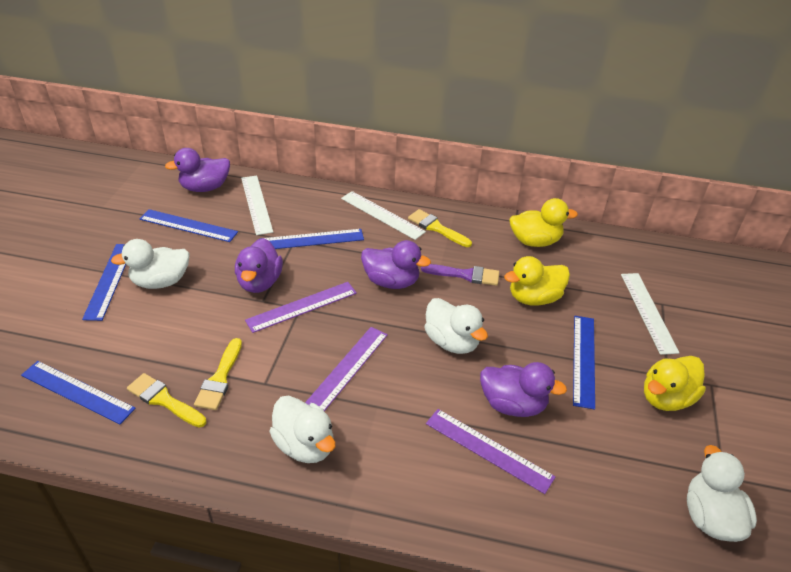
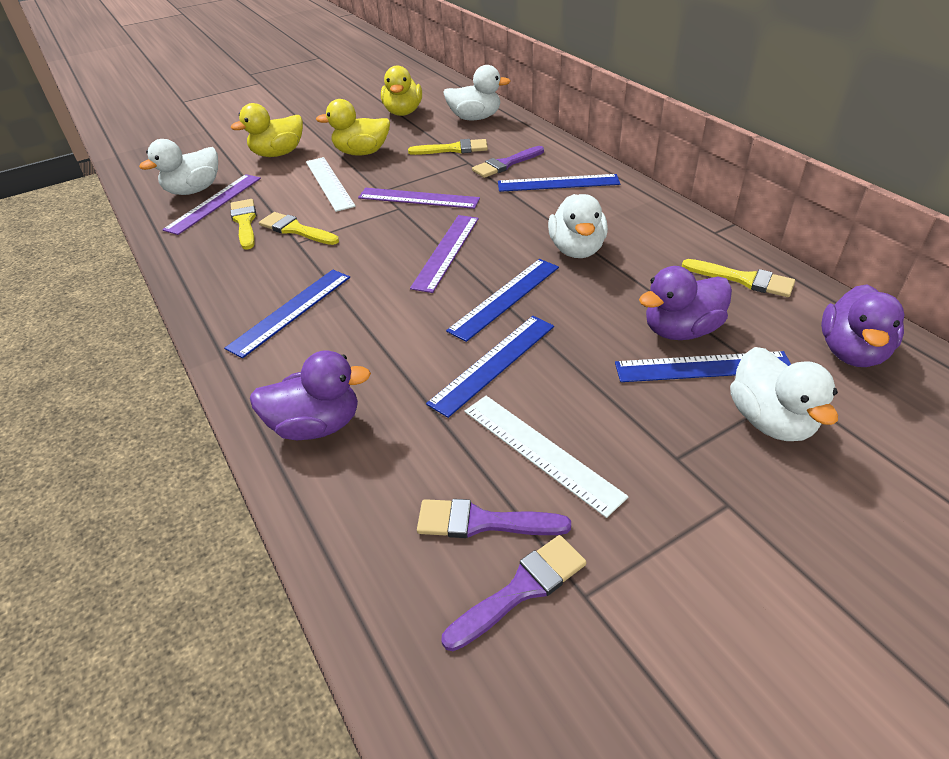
purple brush: 1 -> 3
purple duck: 4 -> 3
white ruler: 3 -> 2
yellow brush: 3 -> 4

